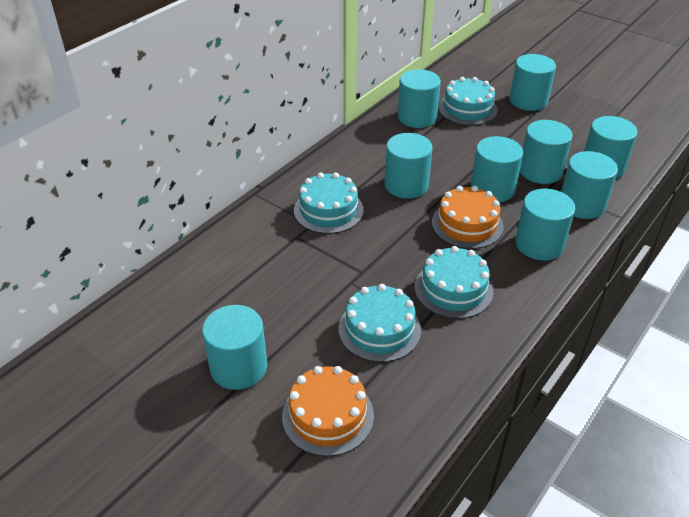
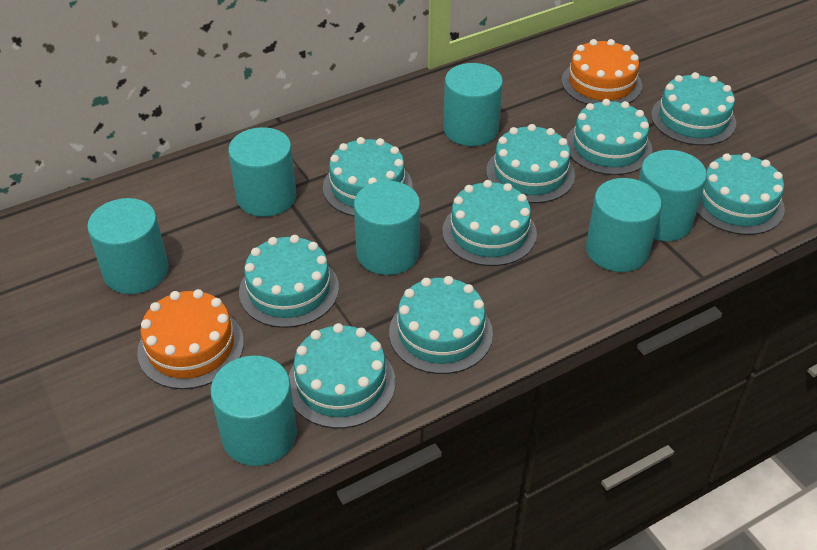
turquoise cake: 4 -> 9
turquoise cylinder: 9 -> 7

